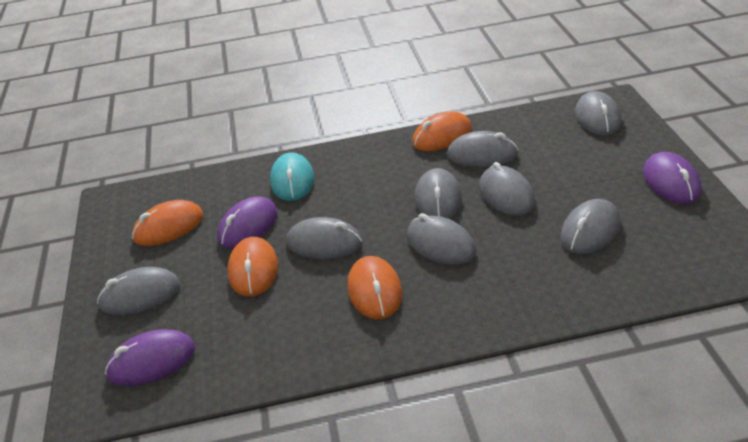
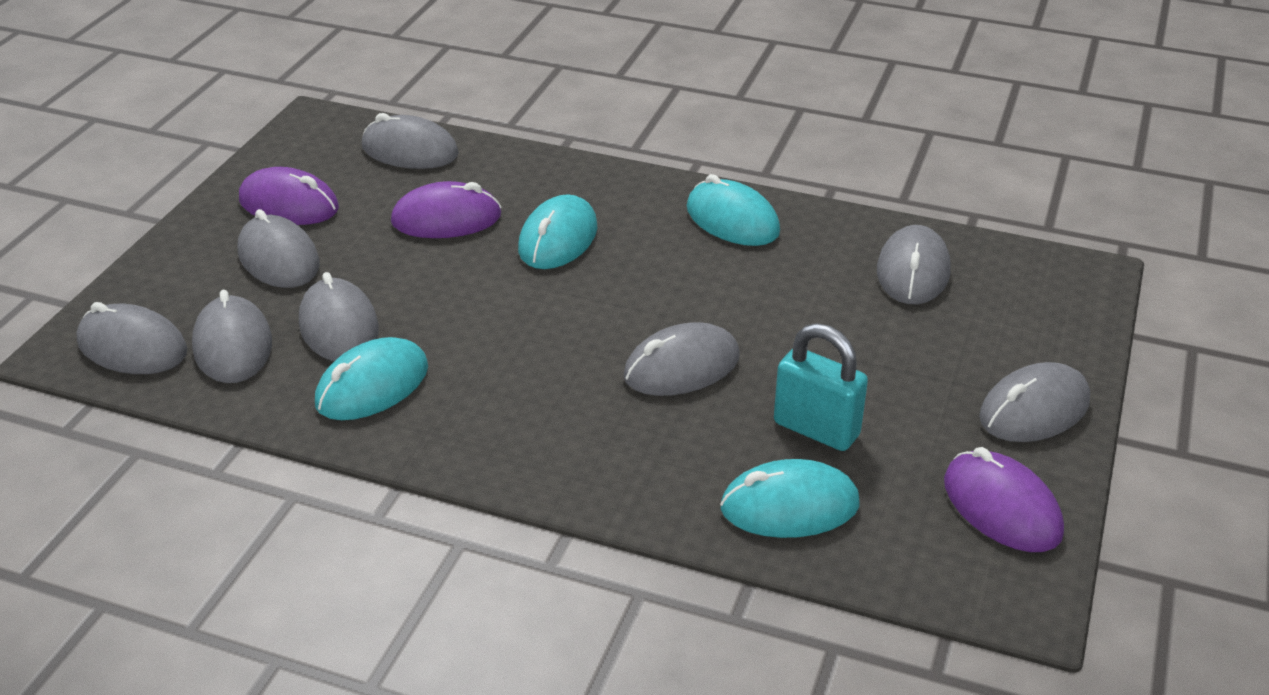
orange mouse: 4 -> 0
turquoise mouse: 1 -> 4
turquoise padlock: 0 -> 1

